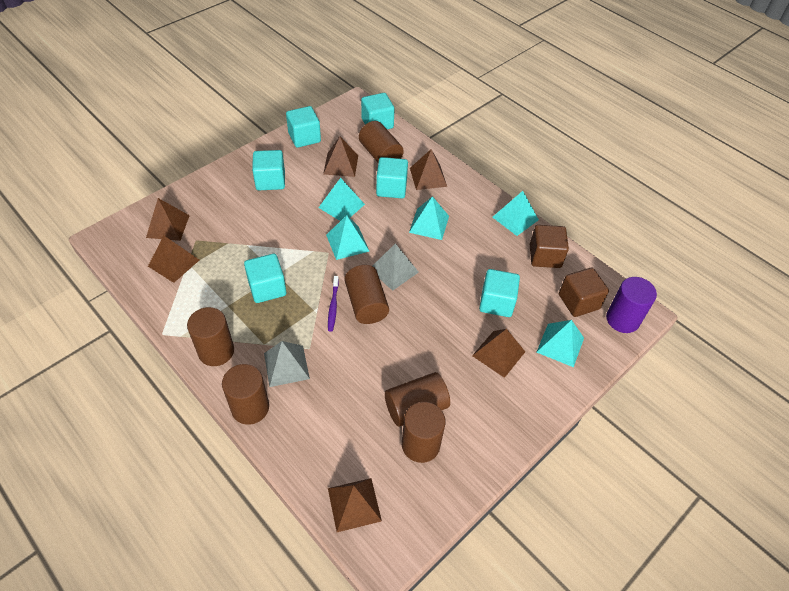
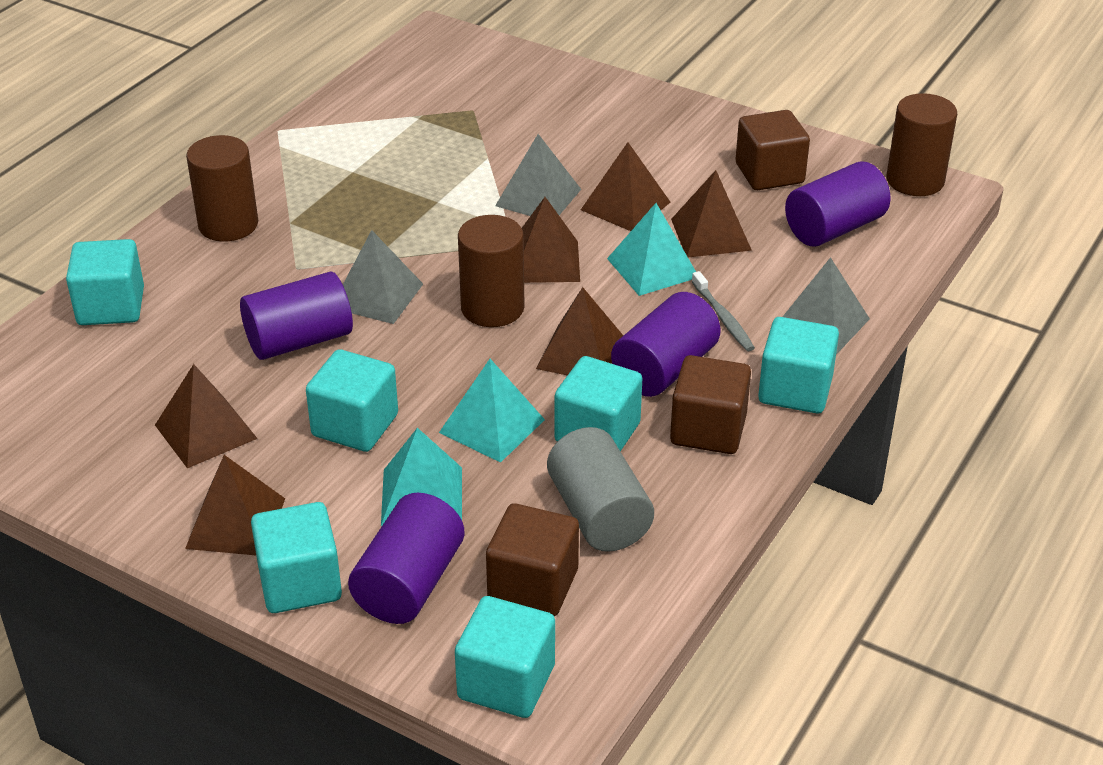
brown cube: 2 -> 3
brown cylinder: 6 -> 3
grey cylinder: 0 -> 1
grey pyramid: 2 -> 3
grey toothbrush: 0 -> 1
purple cylinder: 1 -> 4
purple toothbrush: 1 -> 0
turquoise pyramid: 5 -> 3

